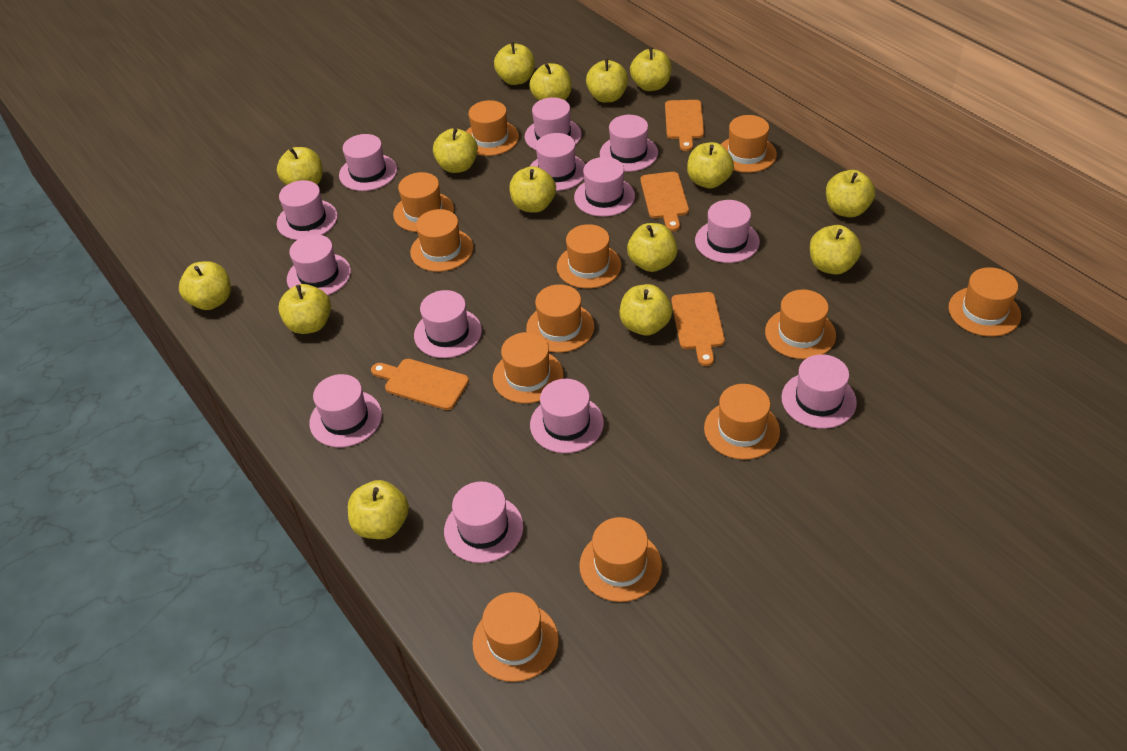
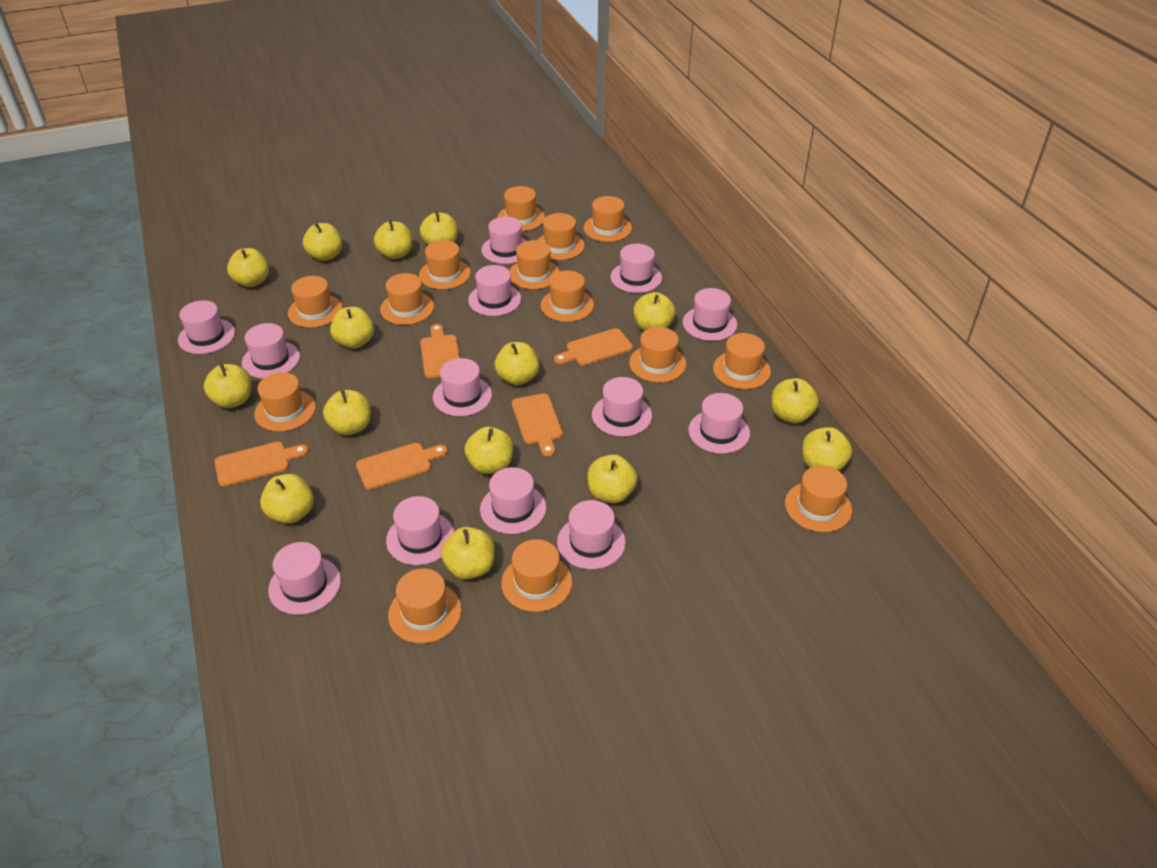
orange cutting board: 4 -> 5
orange hat: 12 -> 14

